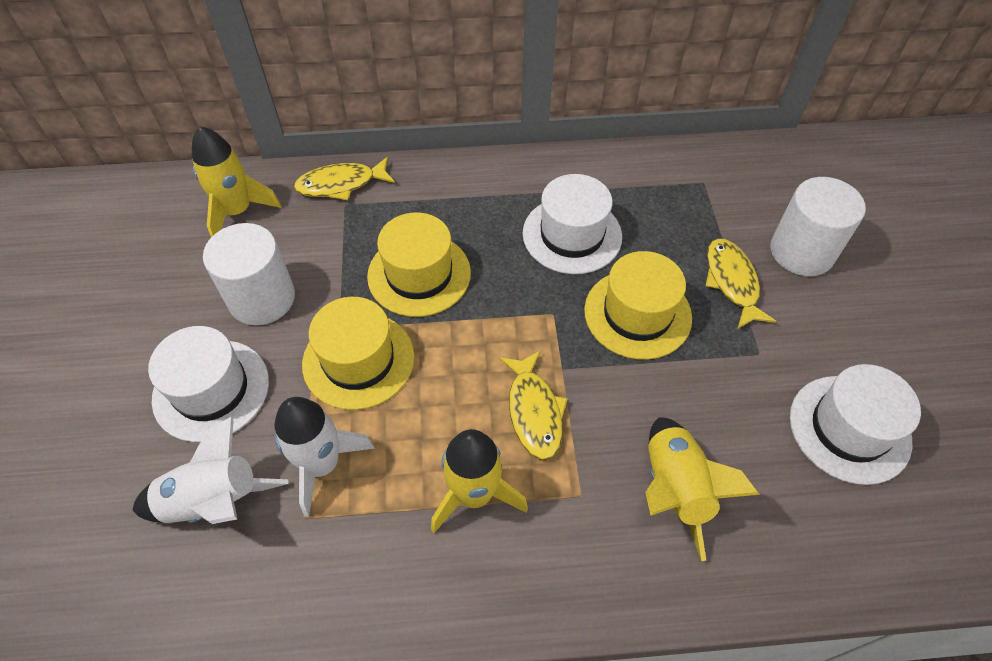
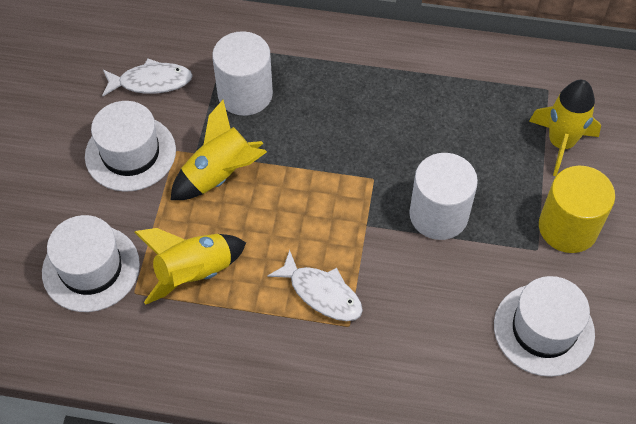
white fish: 0 -> 2
white rocket: 2 -> 0
yellow cylinder: 0 -> 1
yellow fish: 3 -> 0
yellow hat: 3 -> 0

